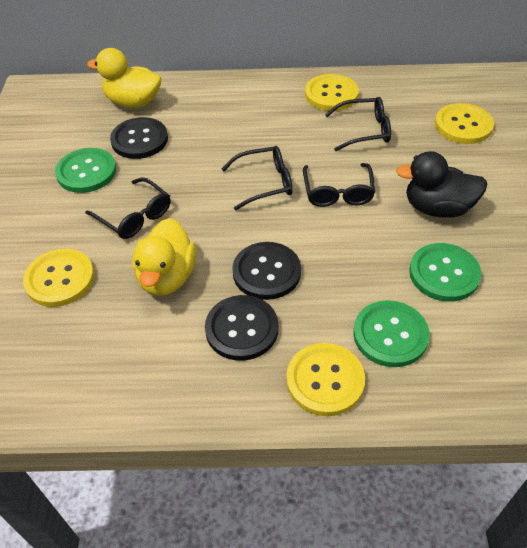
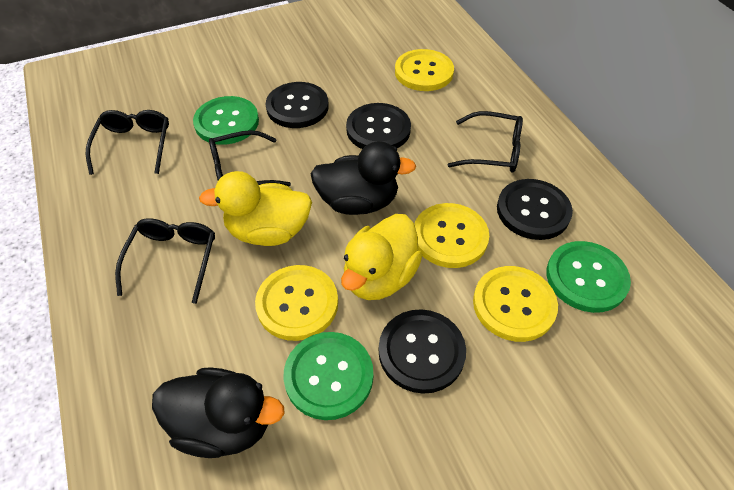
black button: 3 -> 4
black duck: 1 -> 2

